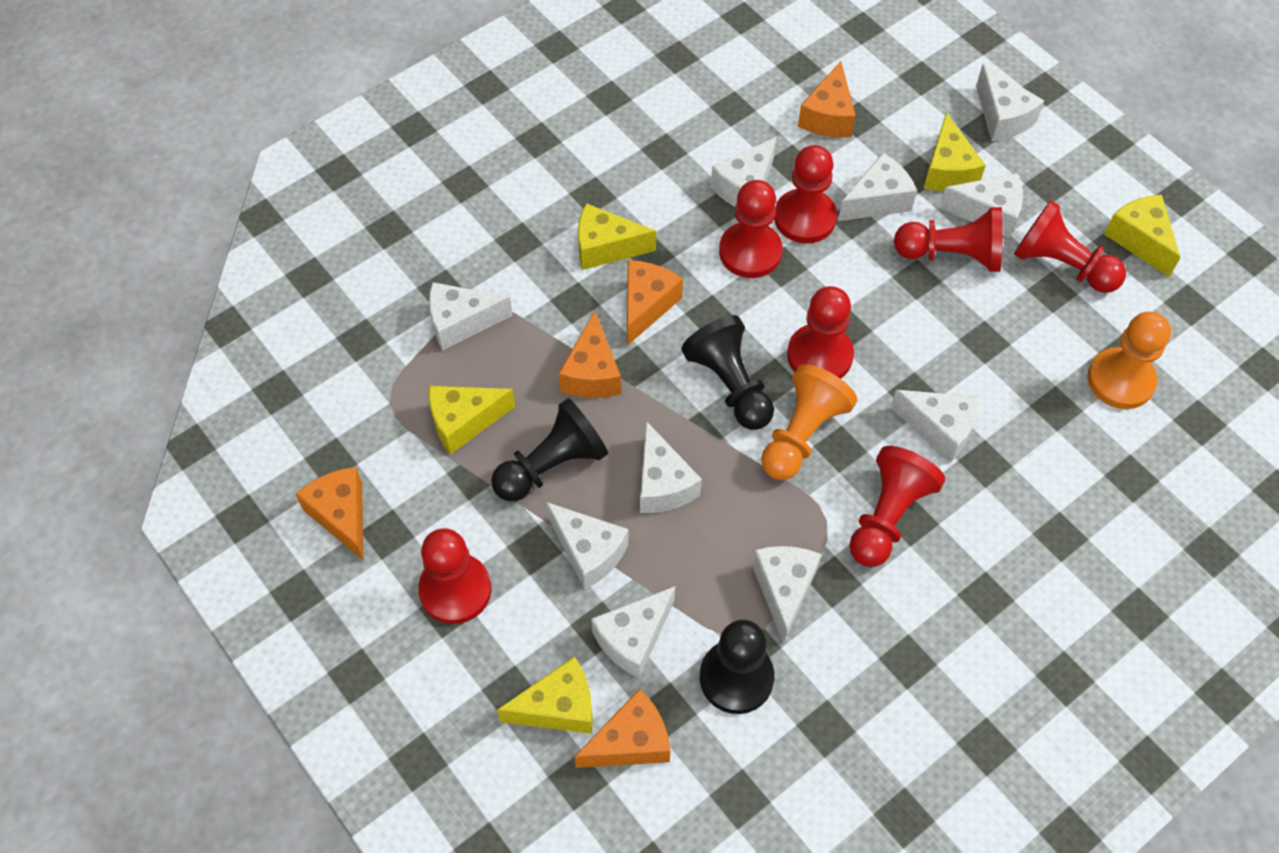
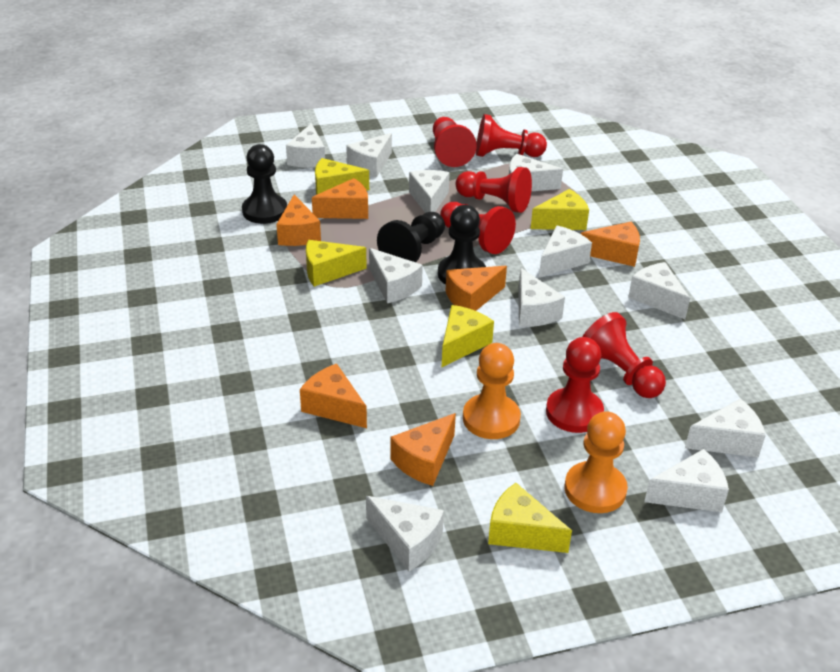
orange cheese: 5 -> 6
red pawn: 7 -> 6
white cheese: 10 -> 11

